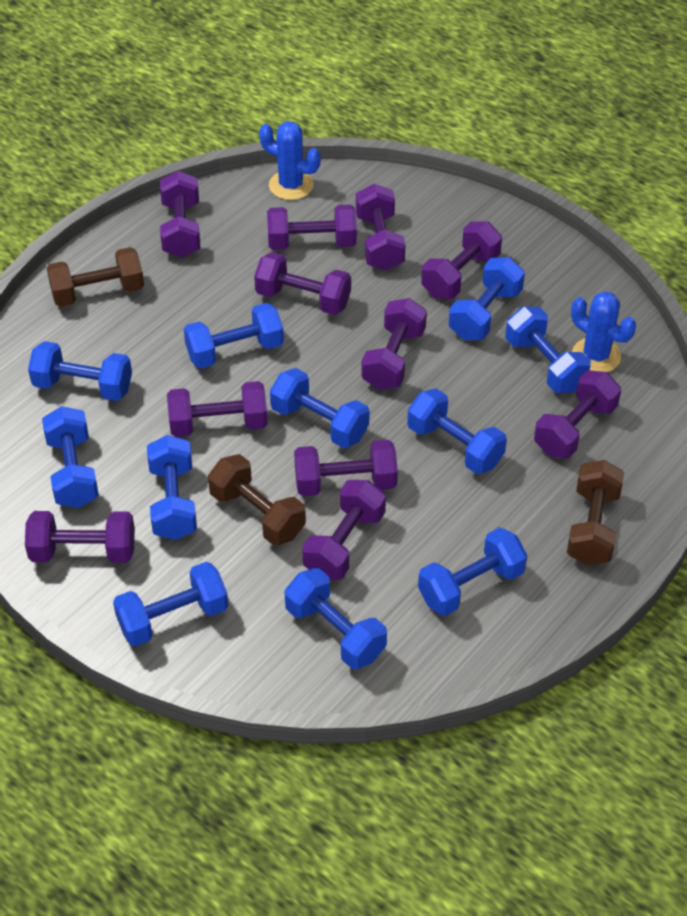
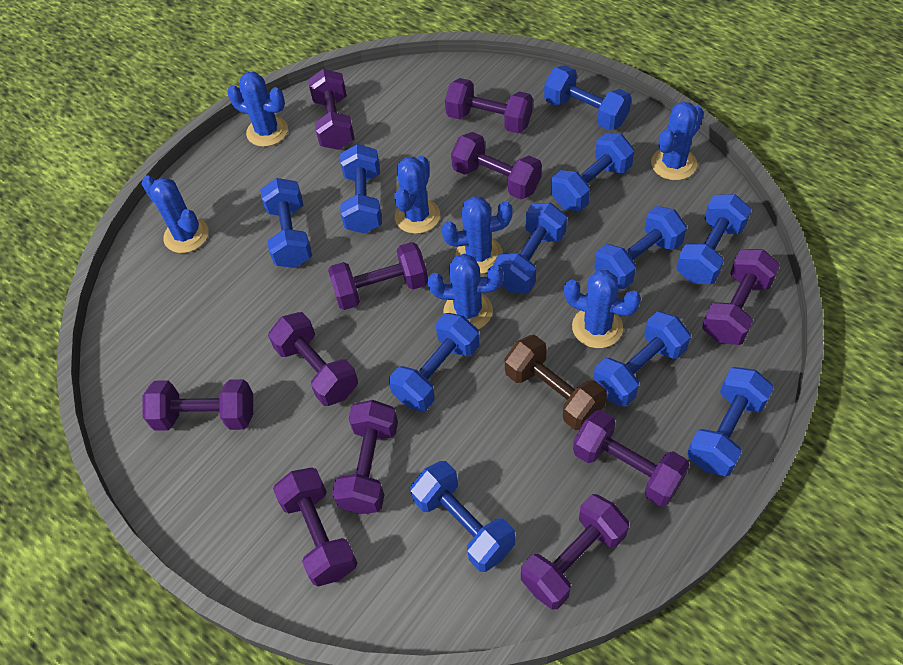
blue cactus: 2 -> 7
brown dumbbell: 3 -> 1

